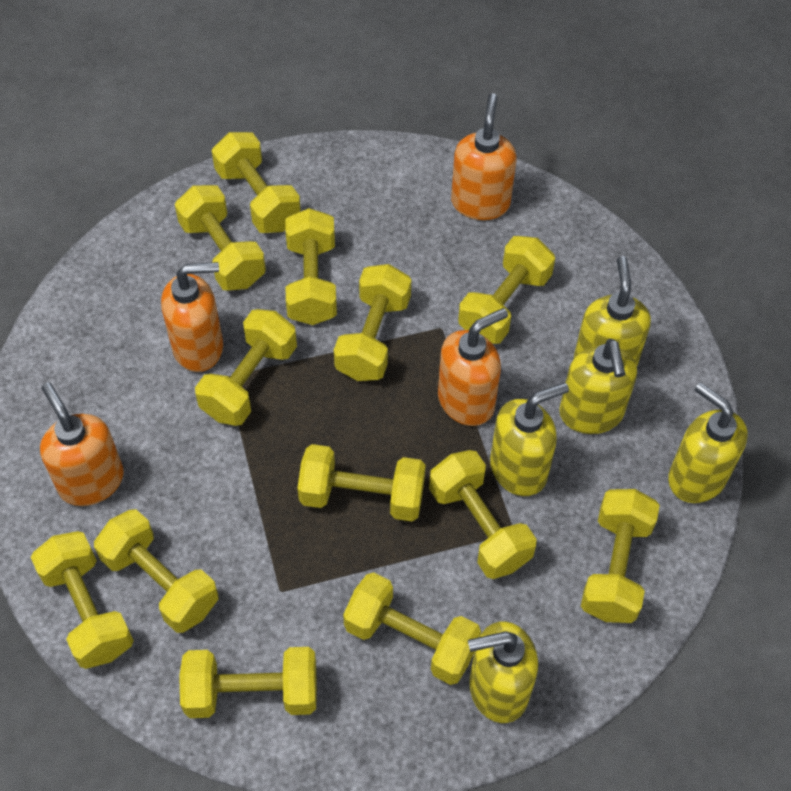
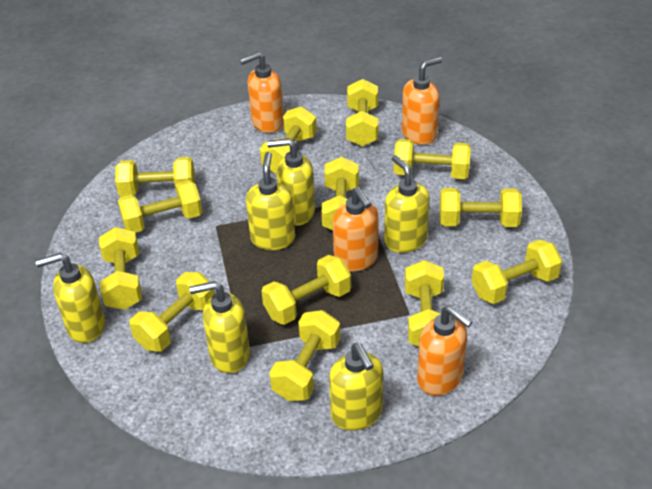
yellow soap dispenser: 5 -> 6

